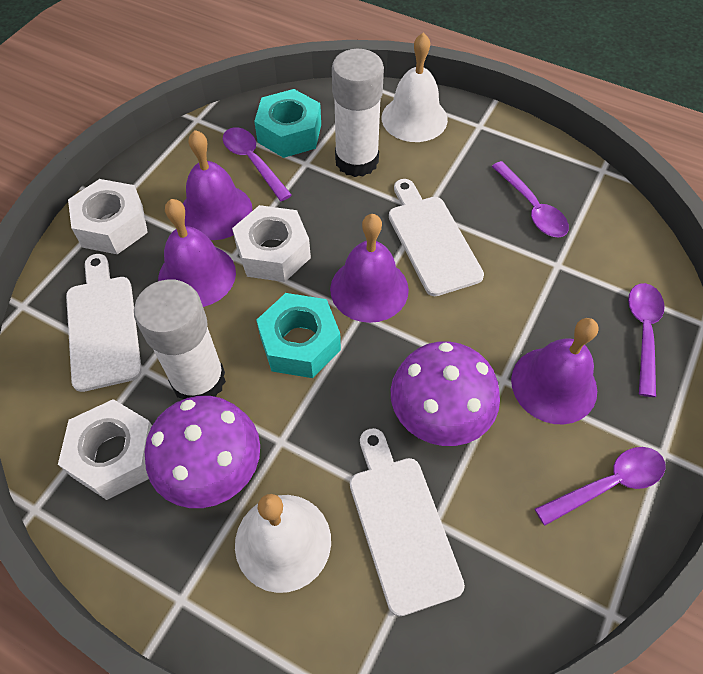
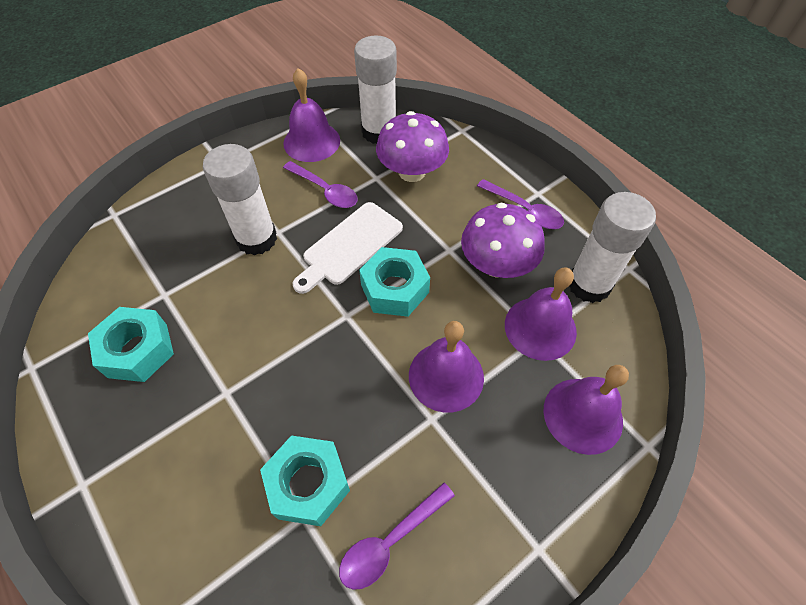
purple spoon: 4 -> 3
turquoise nut: 2 -> 3
white bell: 2 -> 0
white cutting board: 3 -> 1
white glue stick: 2 -> 3
white nut: 3 -> 0

